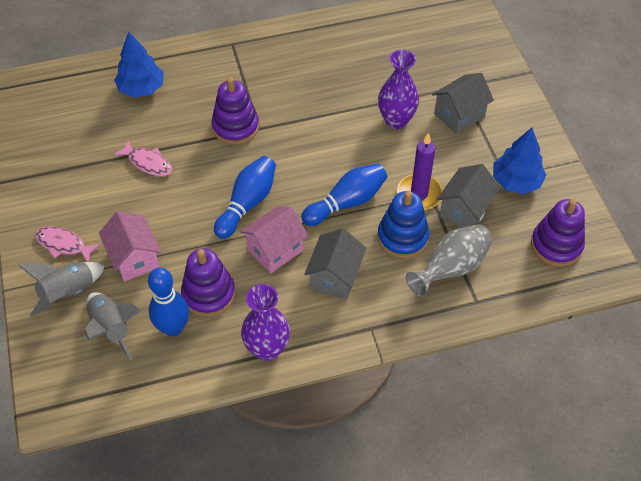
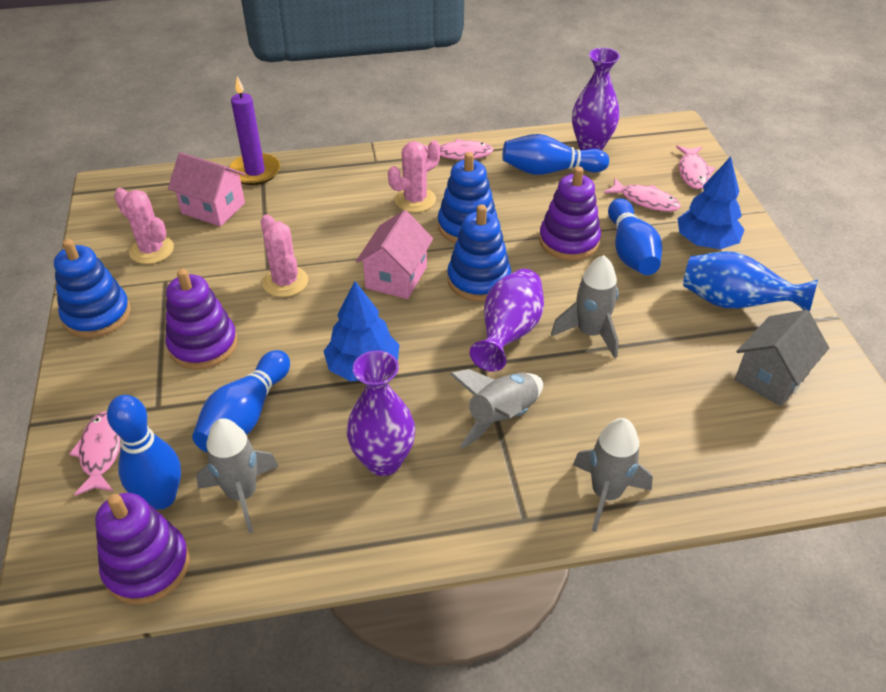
blue bowling pin: 3 -> 4
blue stacking toy: 1 -> 3
blue vase: 0 -> 1
grey house: 3 -> 1
grey rocket: 2 -> 4
grey vase: 1 -> 0
pink cactus: 0 -> 3
pink fish: 2 -> 4
purple vase: 2 -> 3

